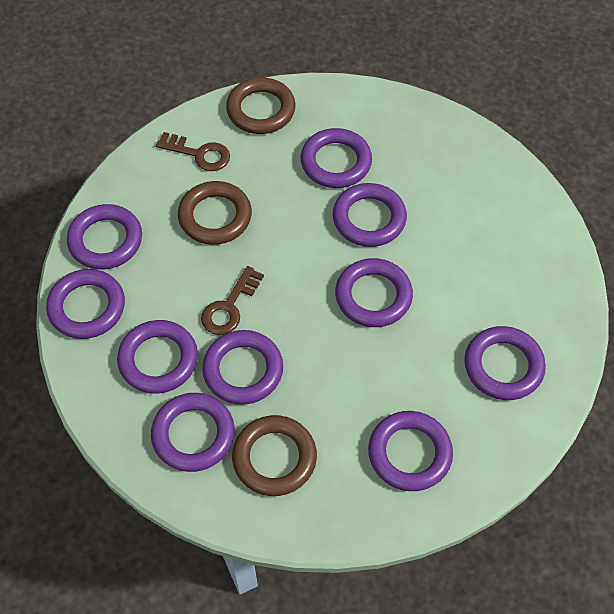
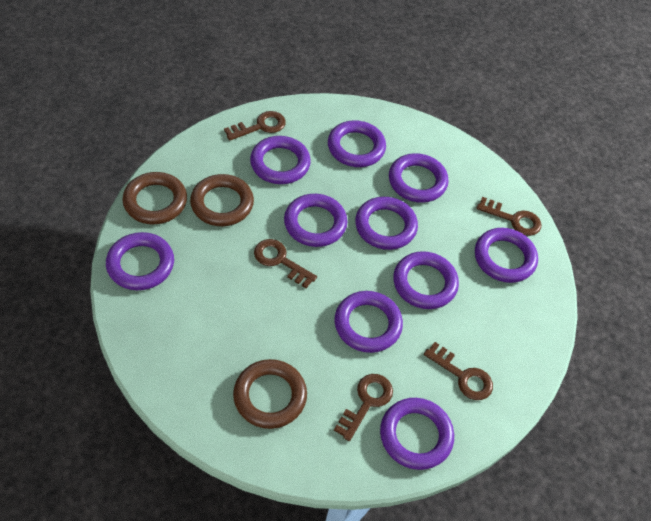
brown key: 2 -> 5

